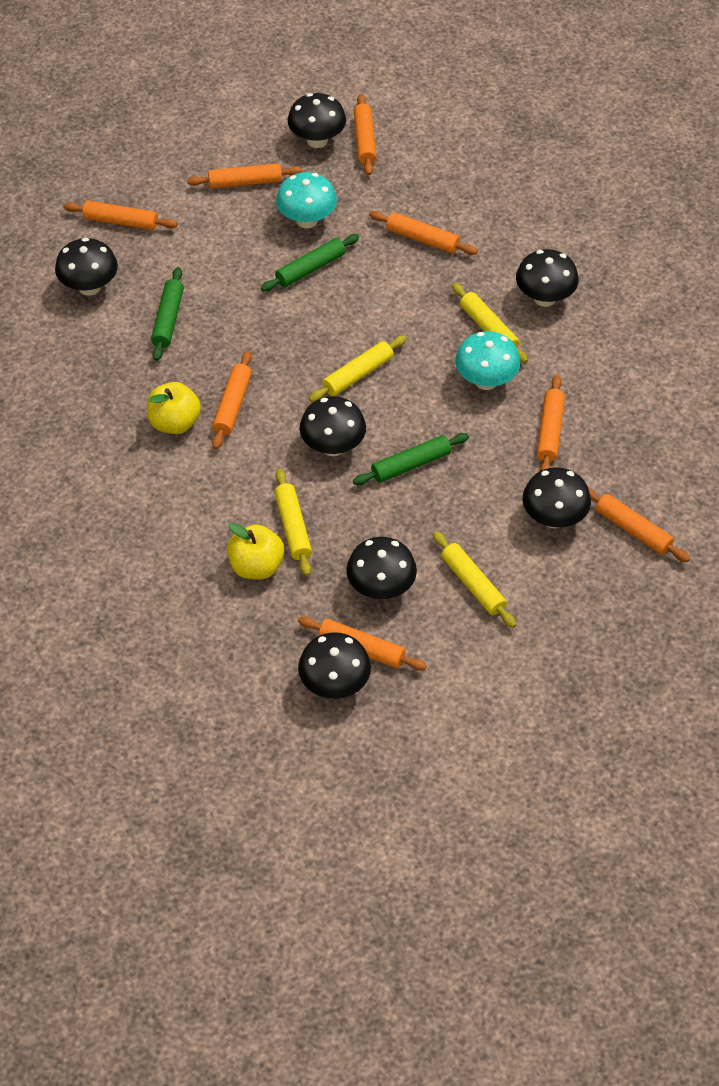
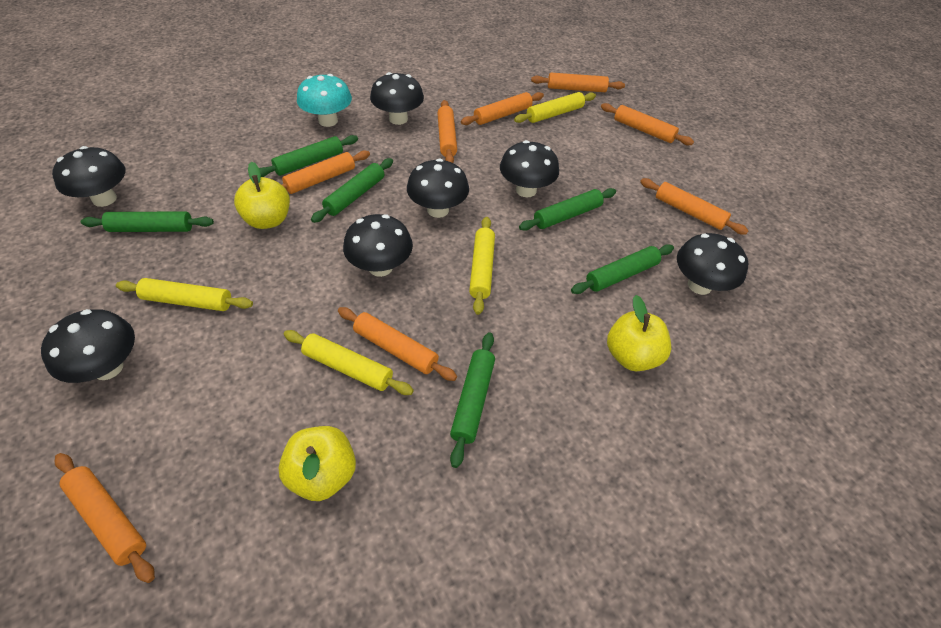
green rolling pin: 3 -> 6
turquoise mushroom: 2 -> 1
yellow apple: 2 -> 3

